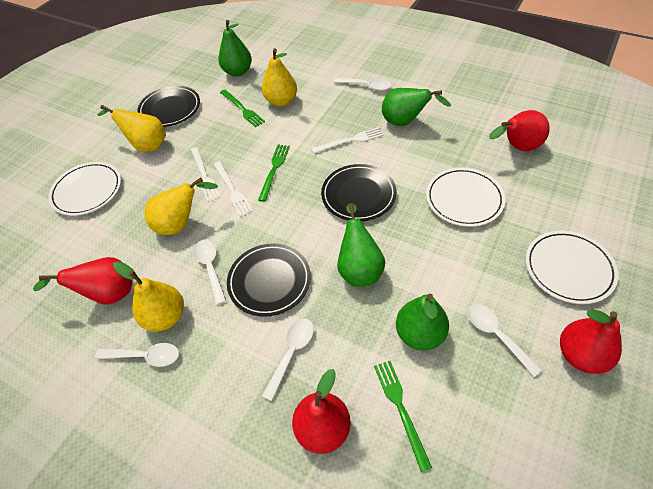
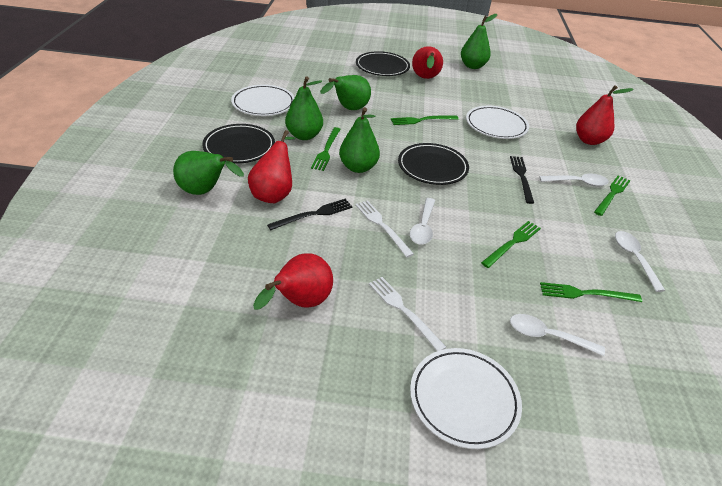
black fork: 0 -> 2
green fork: 3 -> 5
green pear: 4 -> 5
white fork: 3 -> 2
white spoon: 5 -> 4
yellow pear: 4 -> 0

